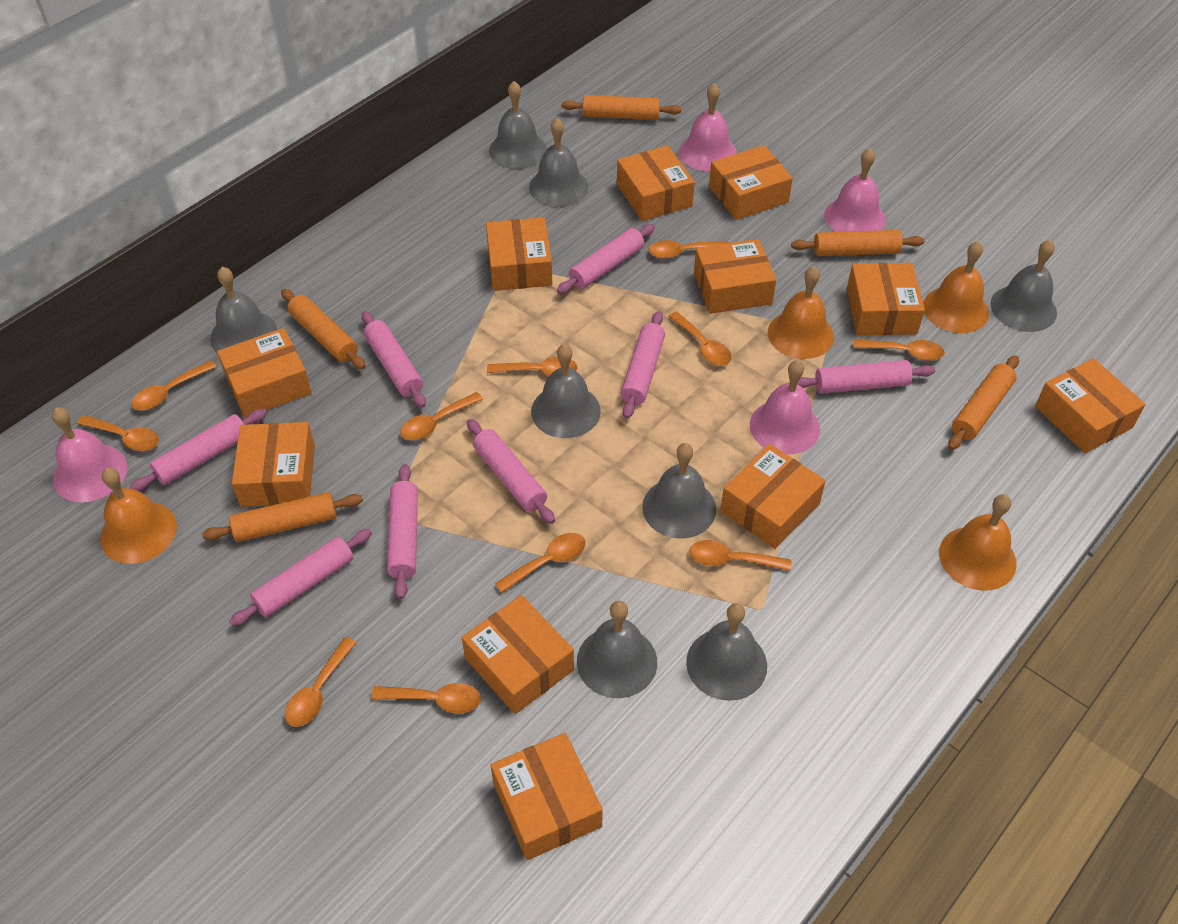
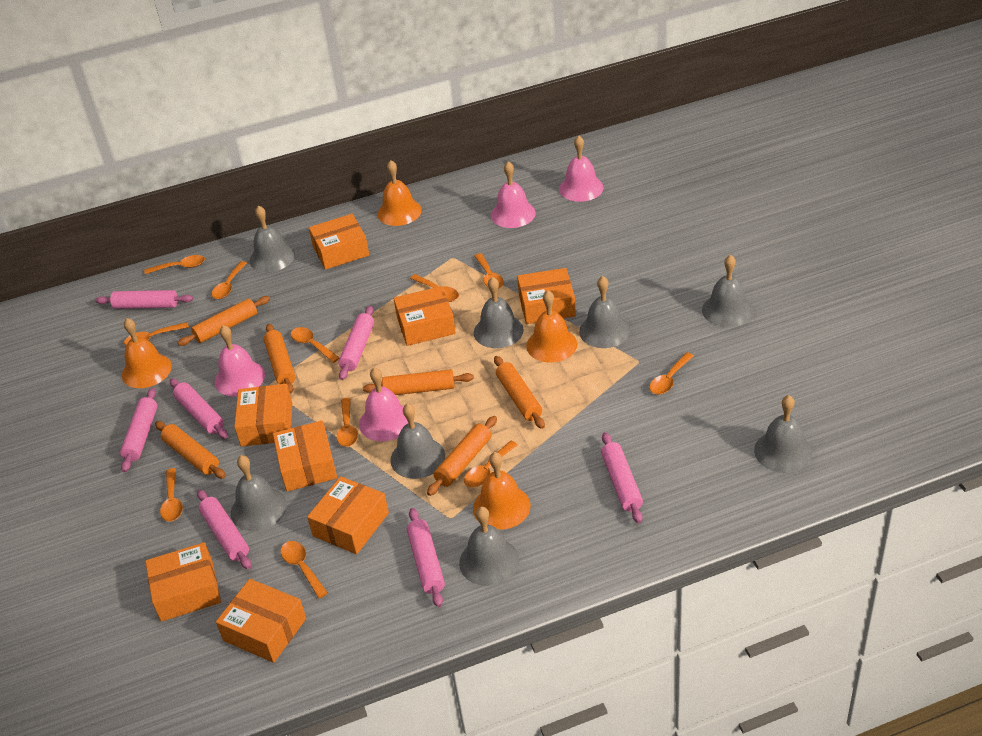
orange box: 11 -> 8
orange rolling pin: 5 -> 6
pink rolling pin: 8 -> 7

